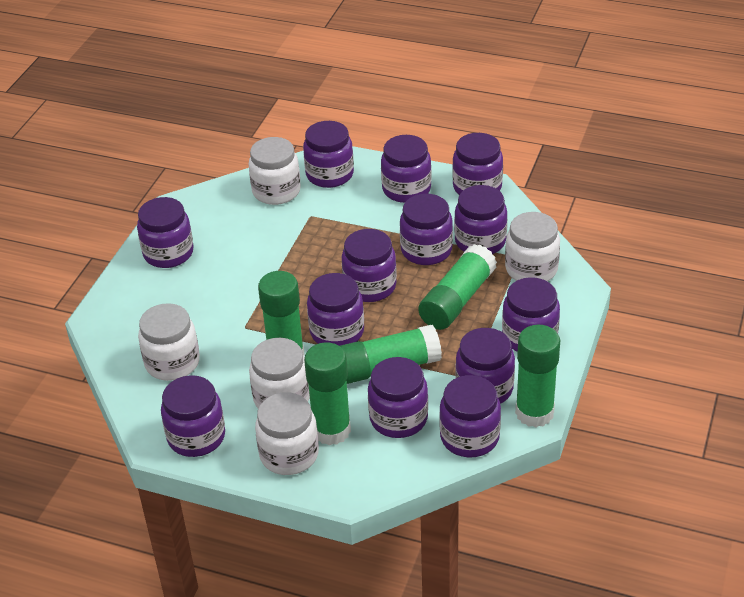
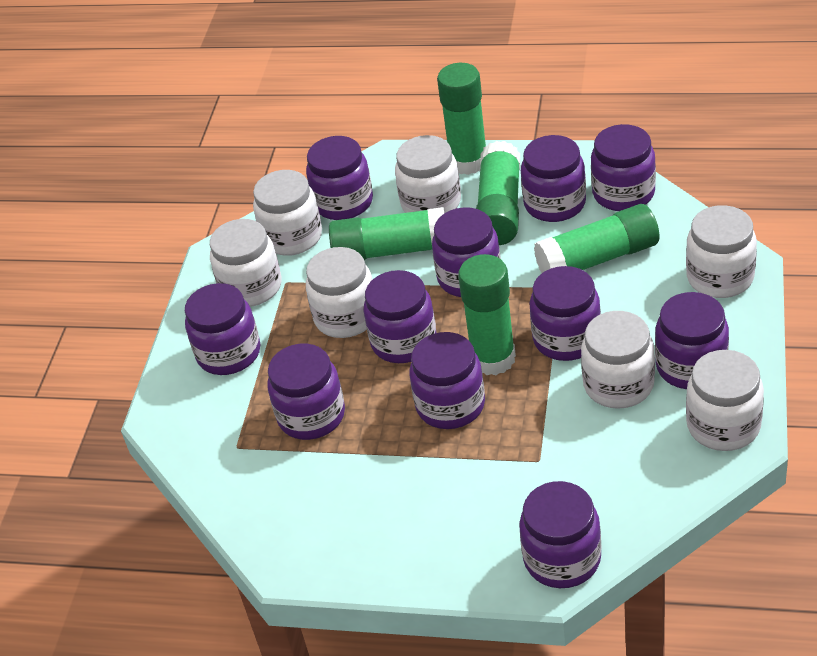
purple jar: 13 -> 11
white jar: 5 -> 7

